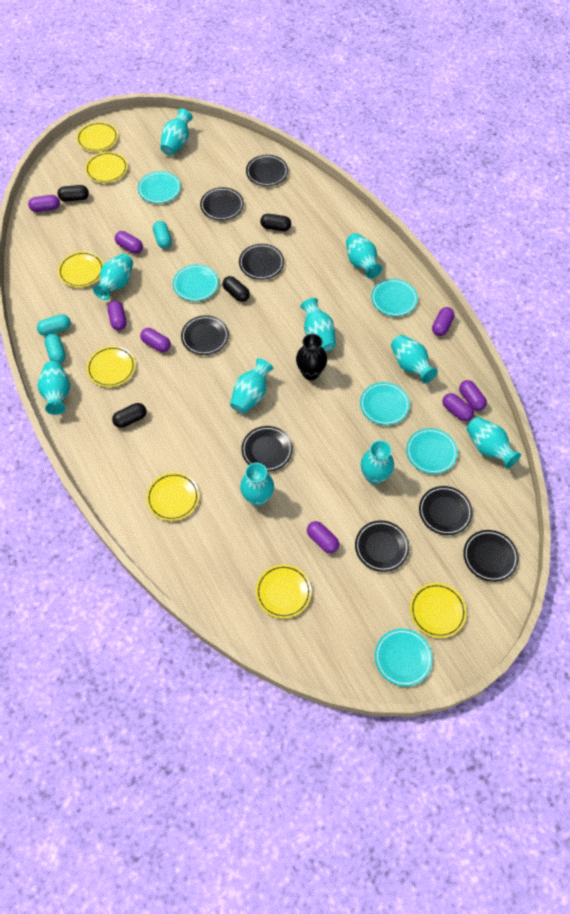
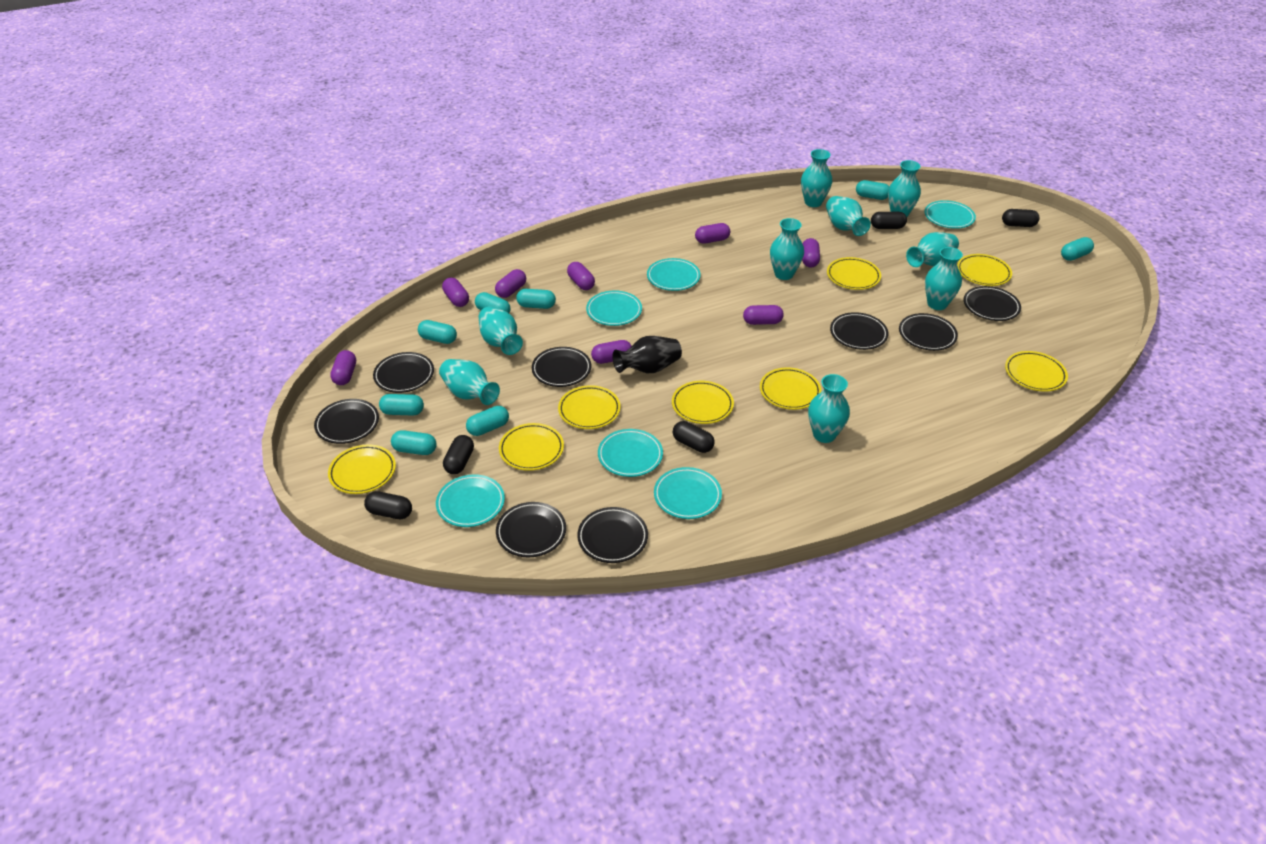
black capsule: 4 -> 5
turquoise capsule: 3 -> 8
turquoise vase: 10 -> 9
yellow plate: 7 -> 8

